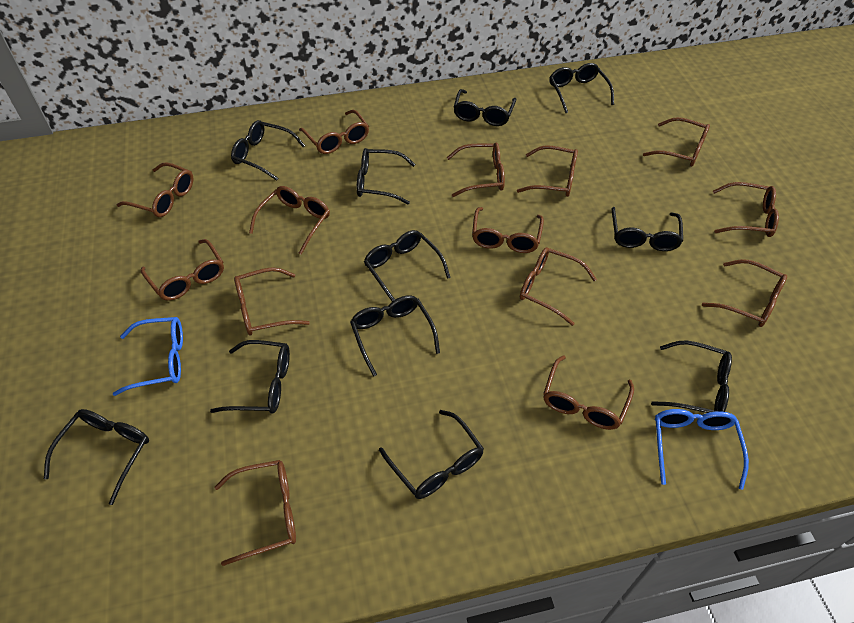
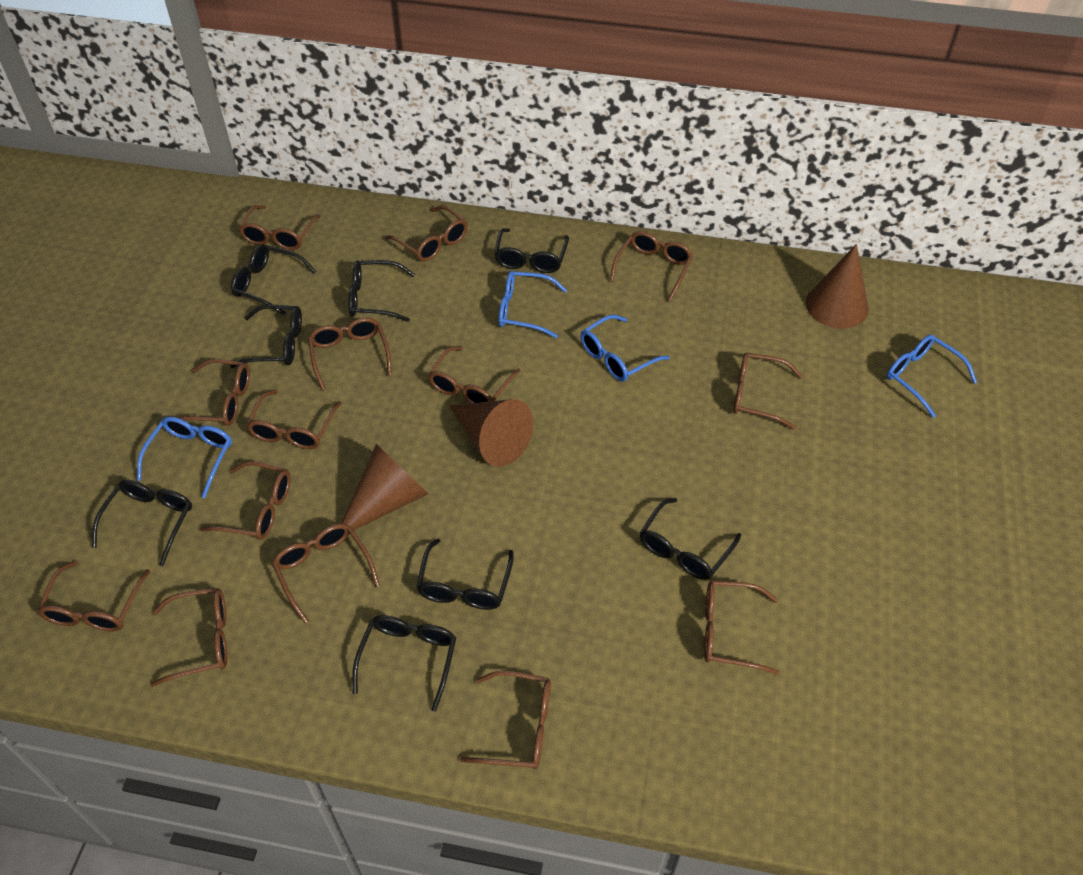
black glasses: 11 -> 8
blue glasses: 2 -> 4
brown cone: 0 -> 3

